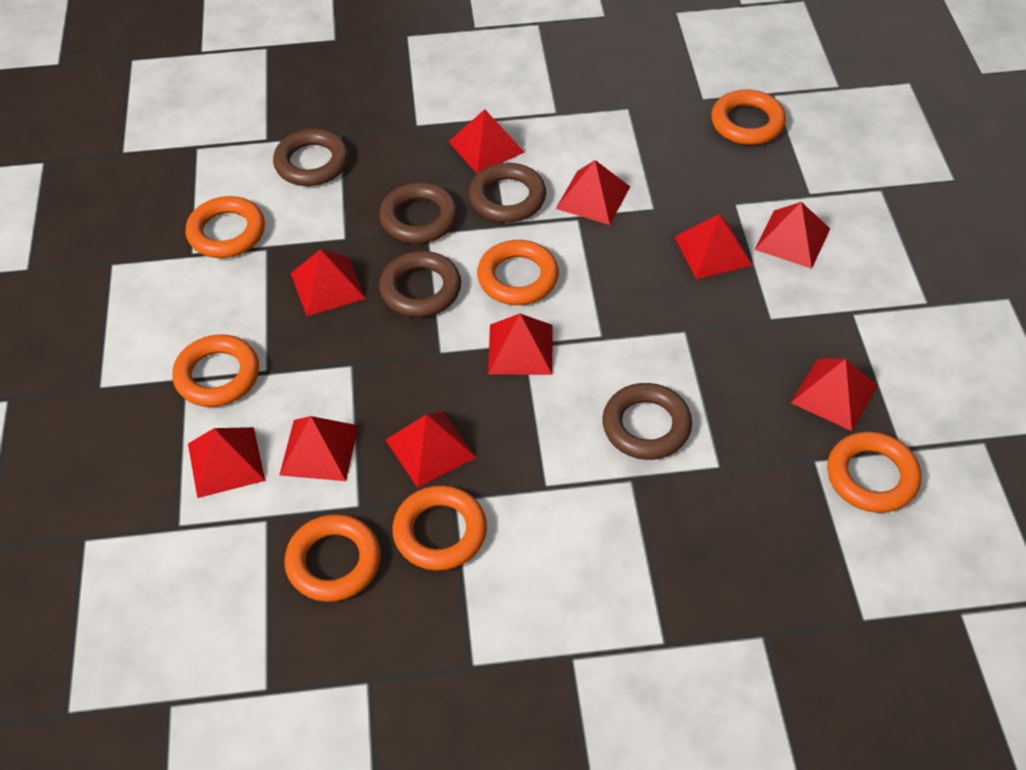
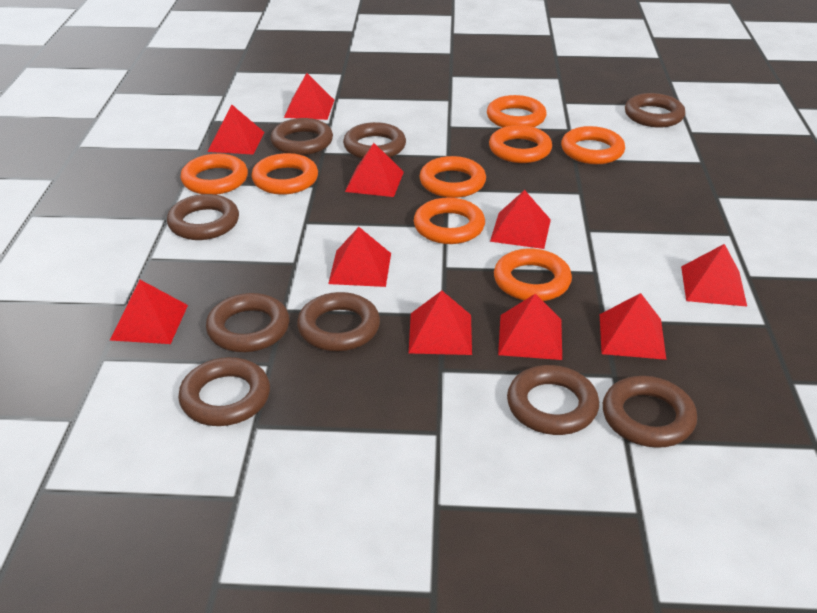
brown ring: 5 -> 9
orange ring: 7 -> 8

